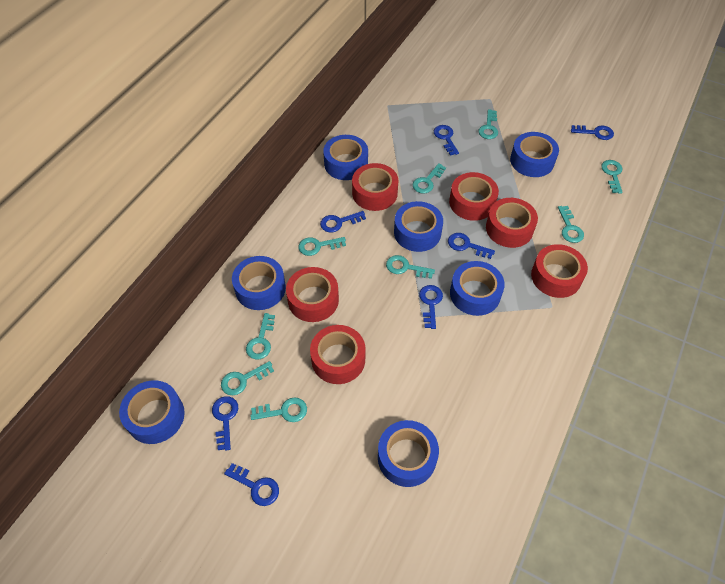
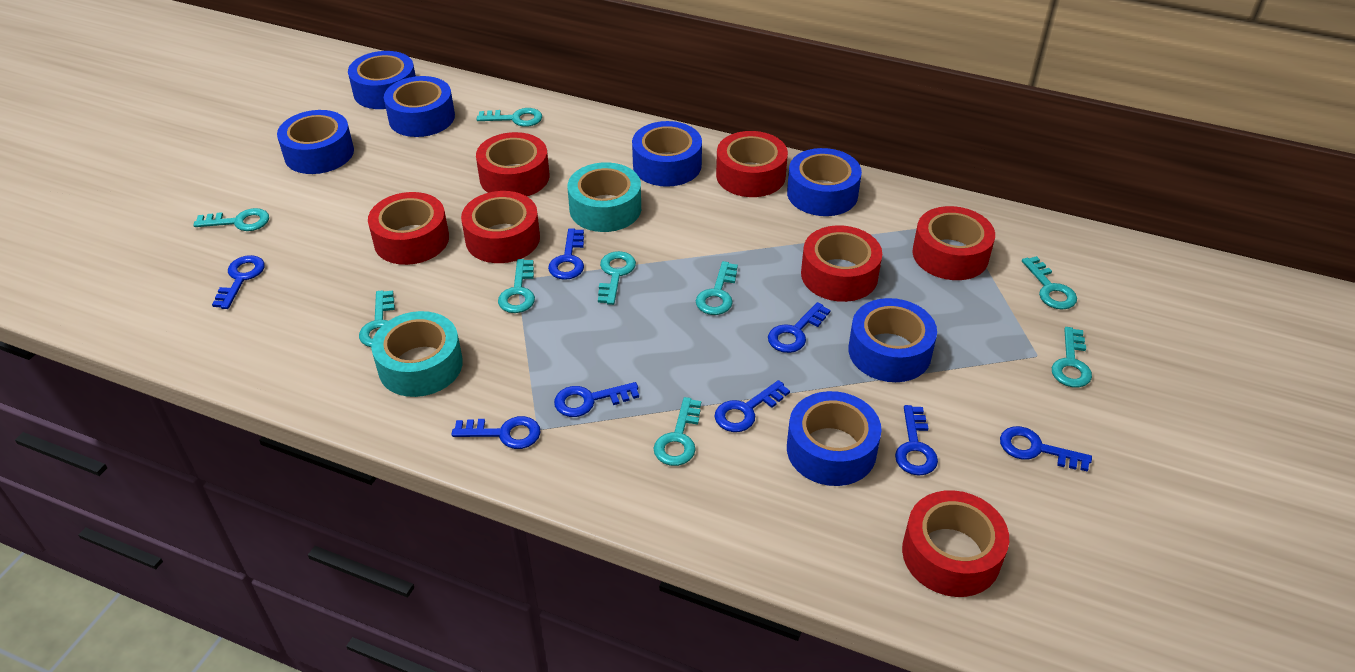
blue key: 7 -> 8
red tape: 6 -> 7
turquoise tape: 0 -> 2

